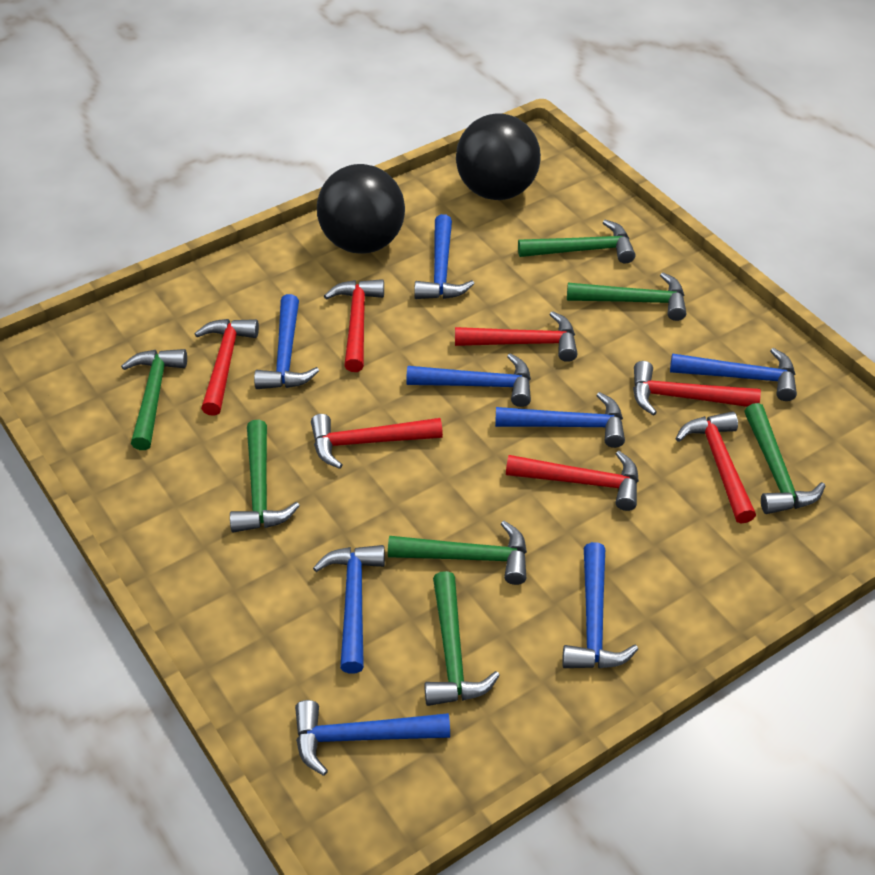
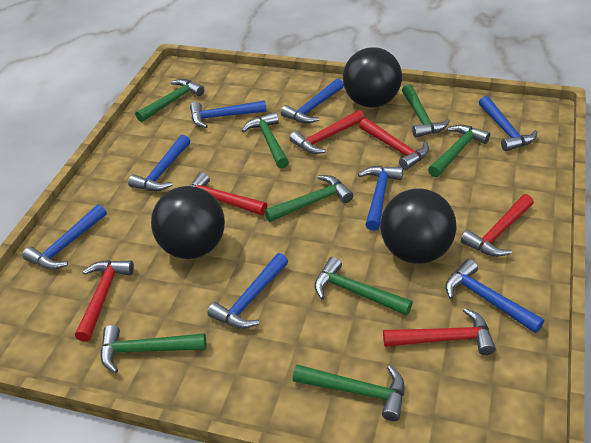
black ball: 2 -> 3
green hammer: 7 -> 8
red hammer: 7 -> 6

